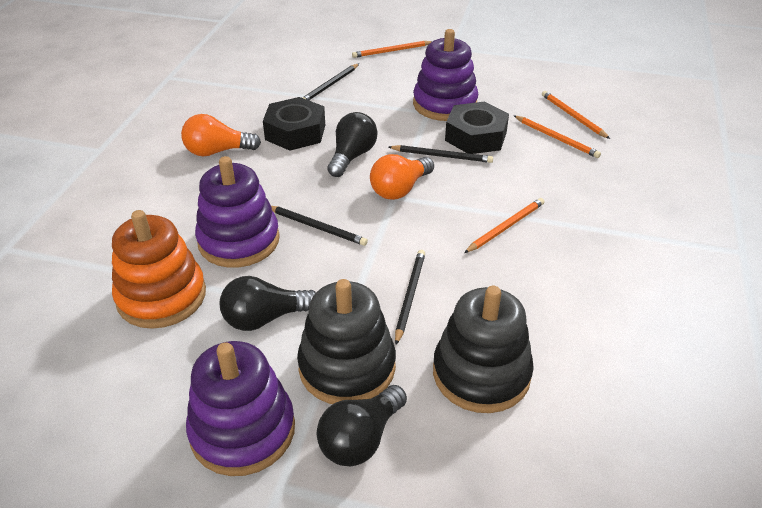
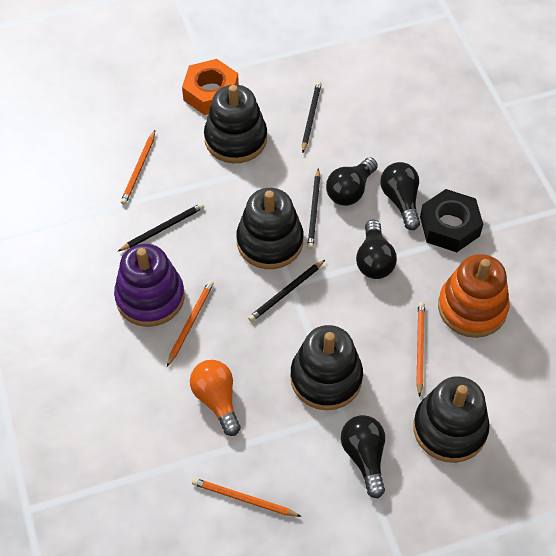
black light bulb: 3 -> 4
black nut: 2 -> 1
black stacking toy: 2 -> 4
orange light bulb: 2 -> 1
orange nut: 0 -> 1
purple stacking toy: 3 -> 1

